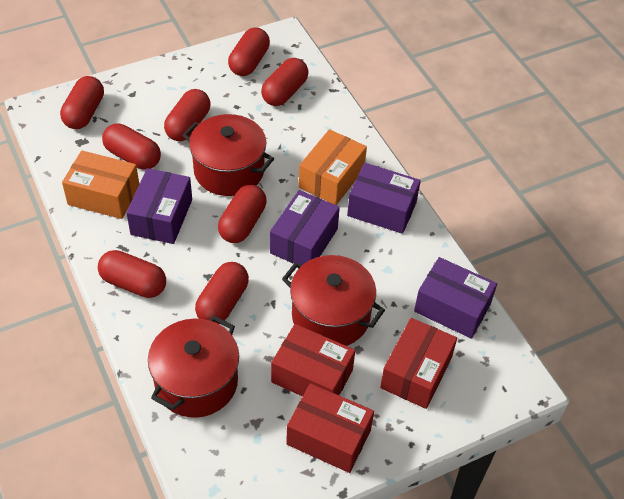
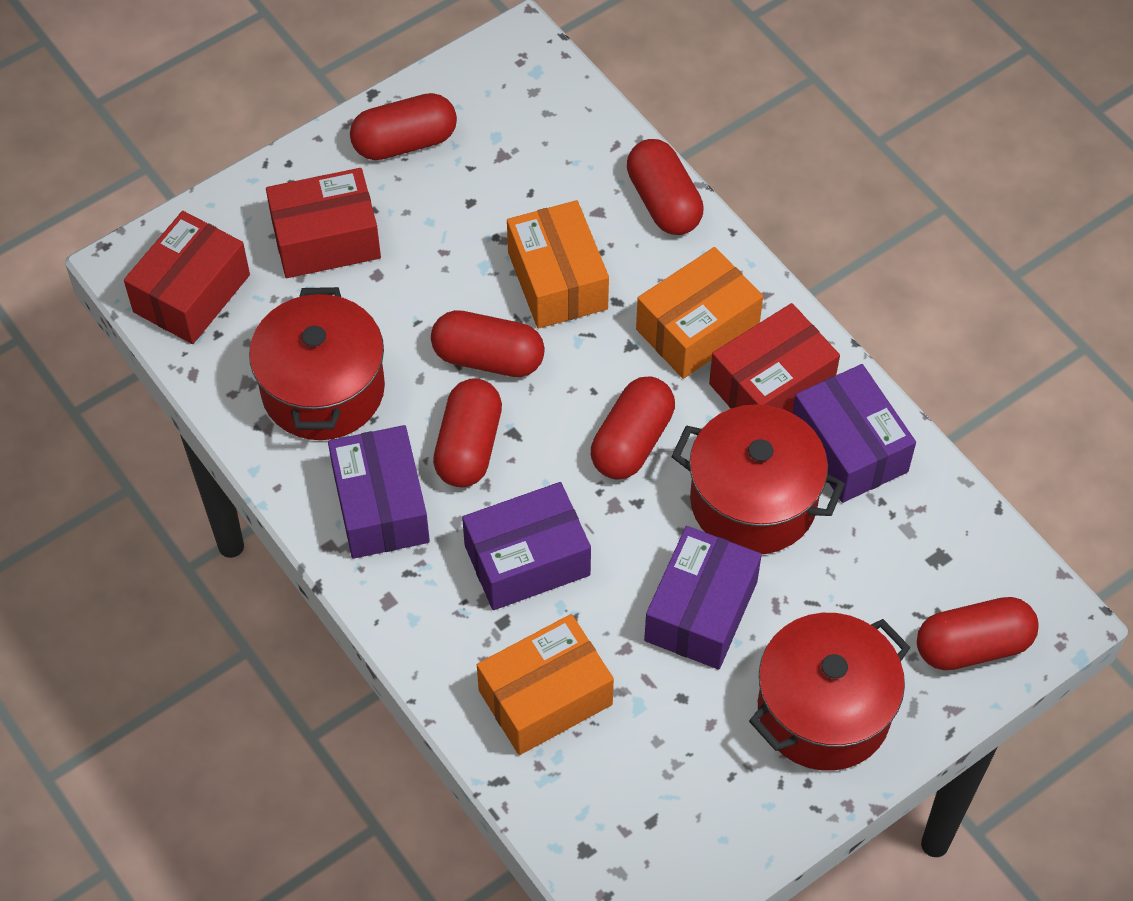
orange box: 2 -> 3
red capsule: 8 -> 6

